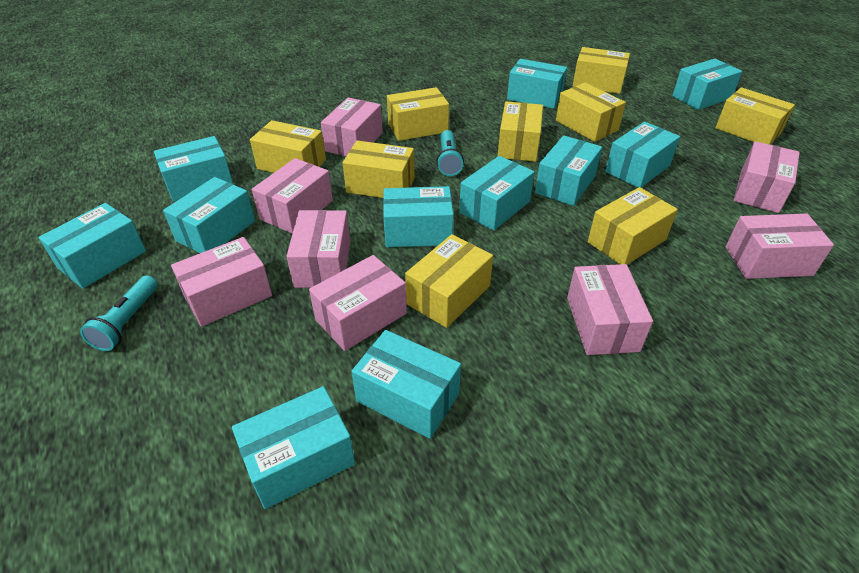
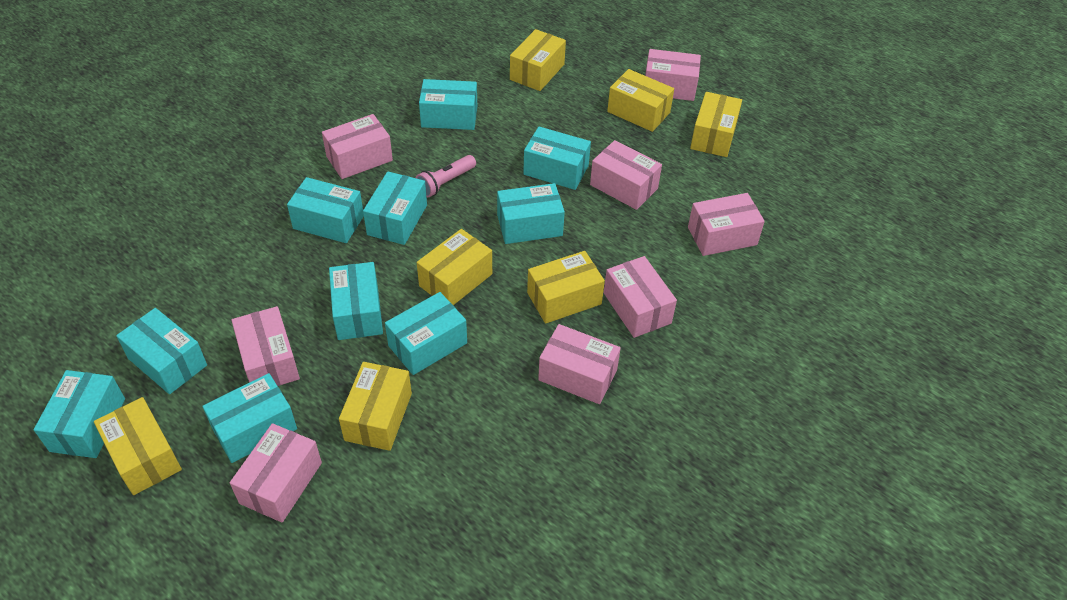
pink flashlight: 0 -> 1
turquoise box: 11 -> 10
turquoise flashlight: 2 -> 0
yellow box: 9 -> 7

